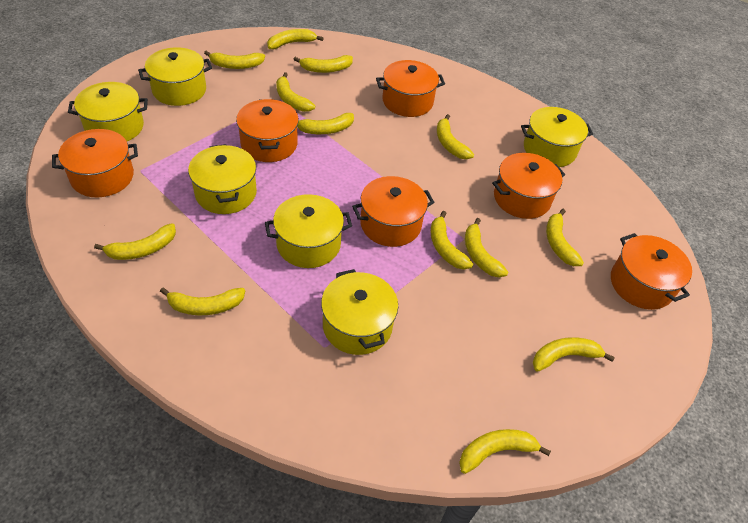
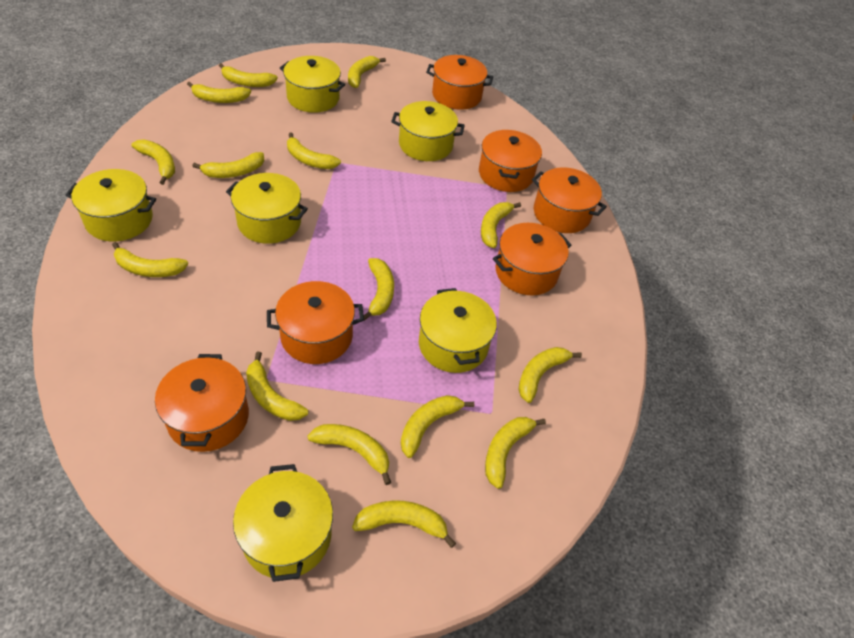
yellow banana: 13 -> 15

